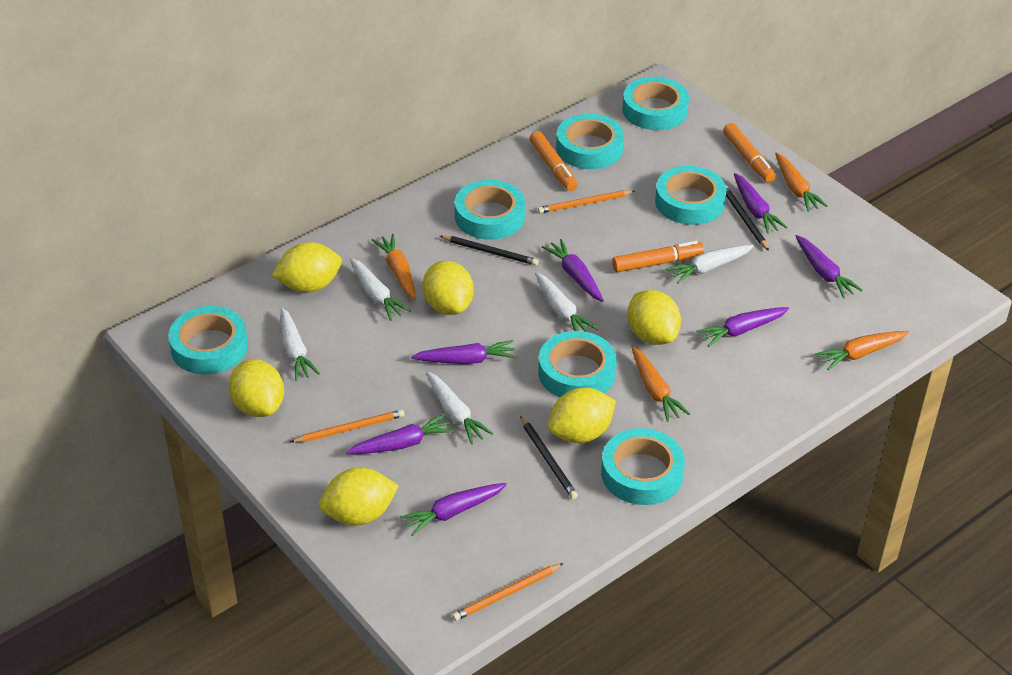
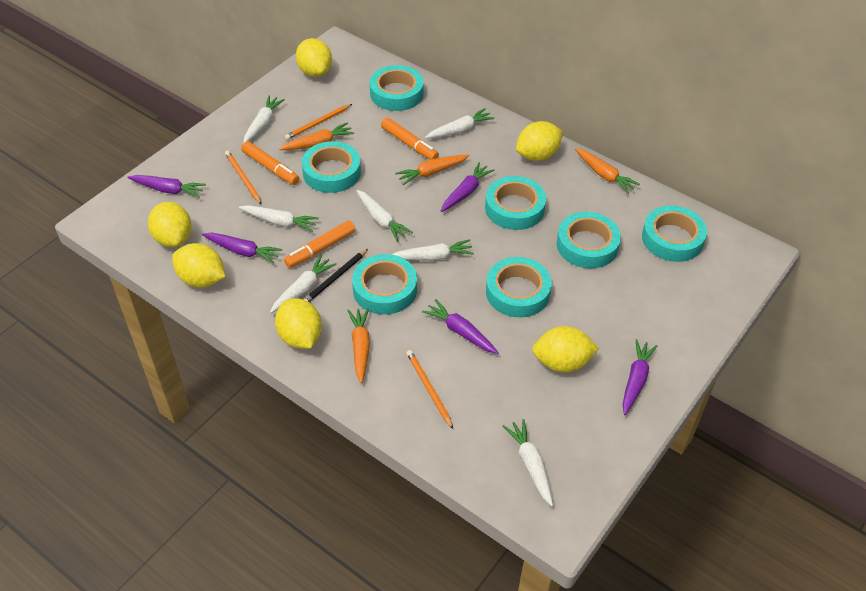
black pencil: 3 -> 1
purple carrot: 7 -> 5
white carrot: 5 -> 7

